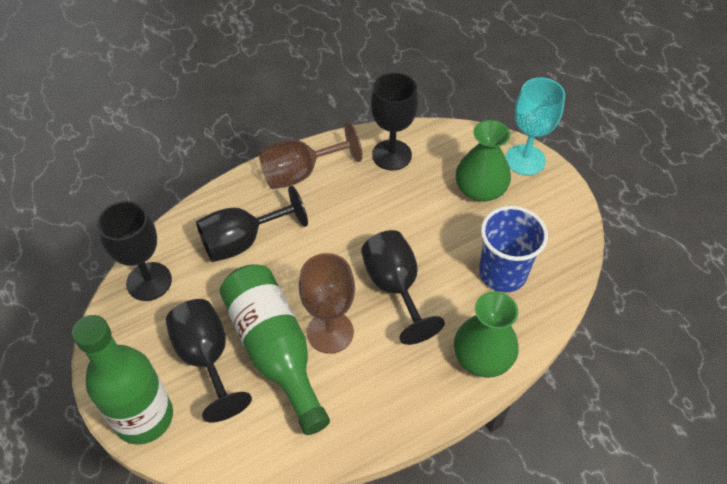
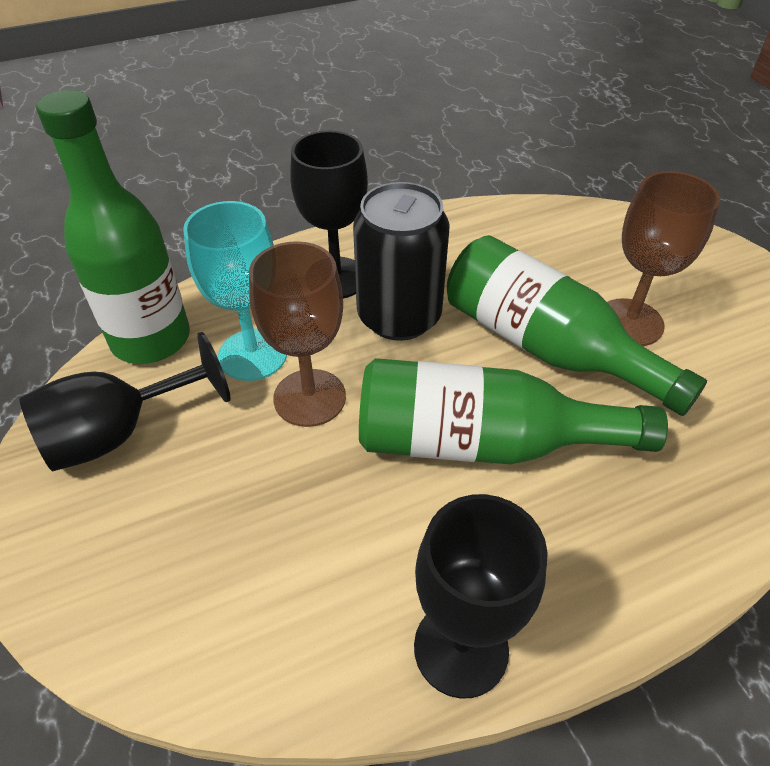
black can: 0 -> 1
black goblet: 5 -> 3
blue cup: 1 -> 0
green bottle: 2 -> 3
green vase: 2 -> 0

